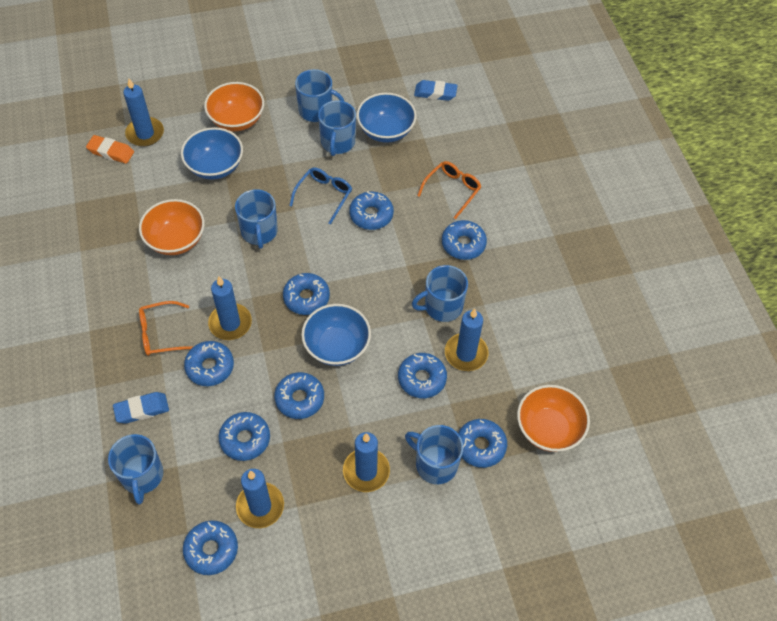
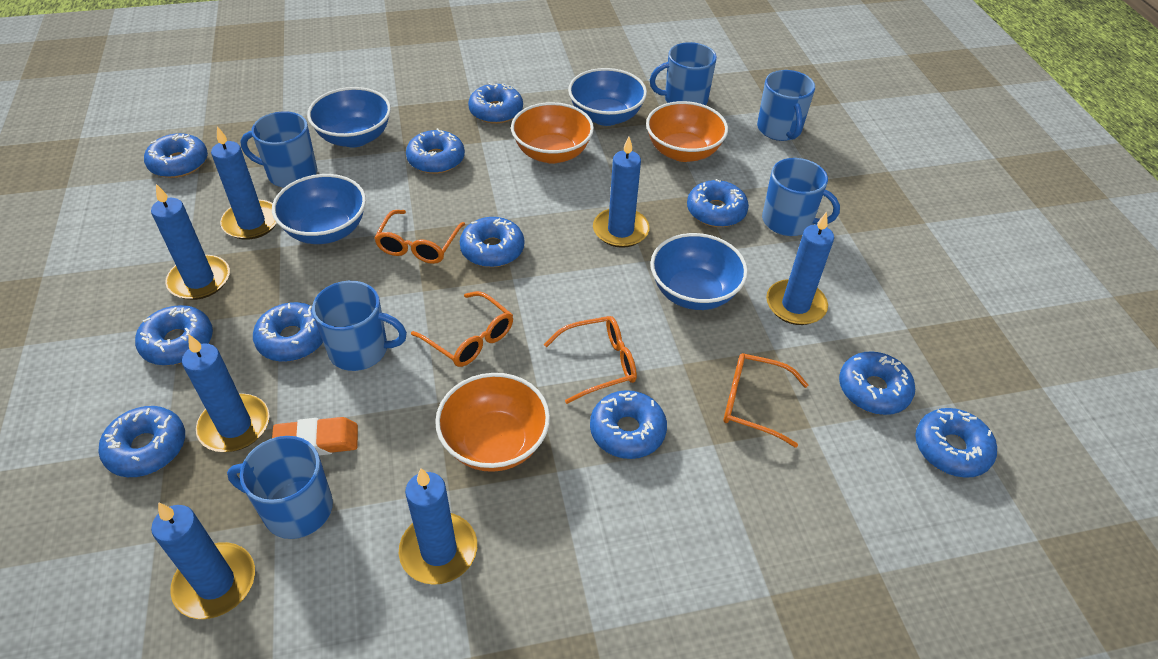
blue bowl: 3 -> 4
blue candle: 5 -> 7
blue donut: 9 -> 11
blue eraser: 2 -> 0
blue glasses: 1 -> 0
orange glasses: 2 -> 4

